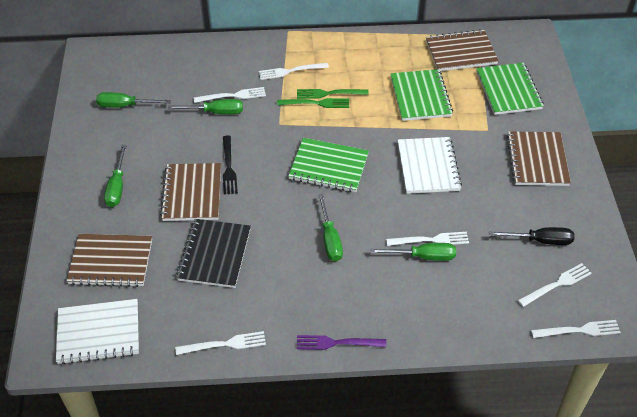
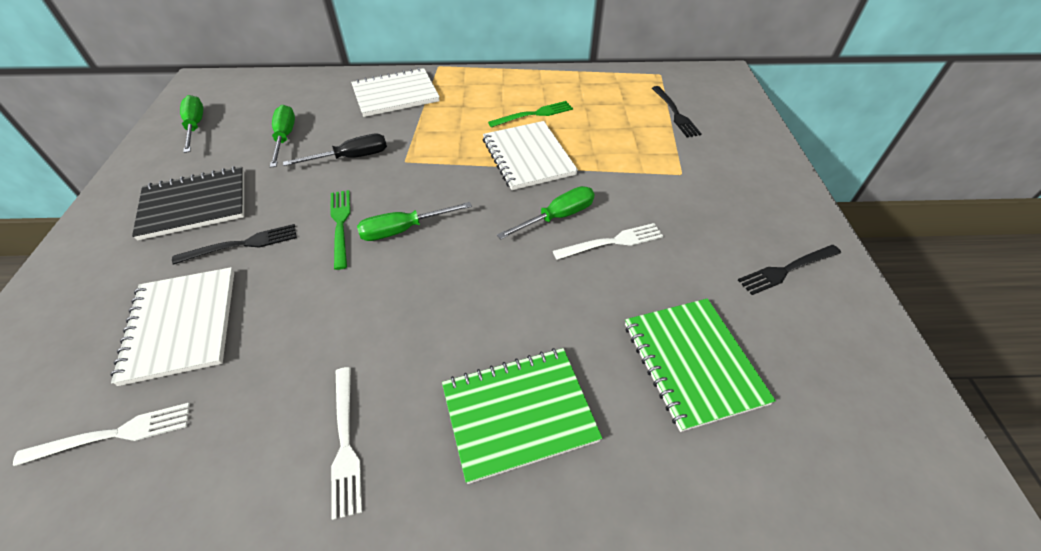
black fork: 1 -> 3
brown notebook: 4 -> 0
green notebook: 3 -> 2
green screwdriver: 5 -> 4
purple fork: 1 -> 0
white fork: 6 -> 3
white notebook: 2 -> 3

